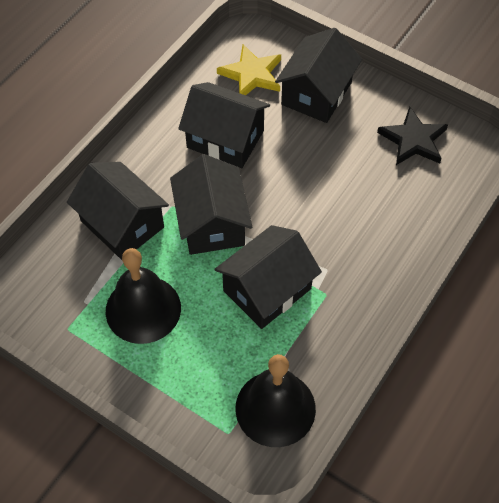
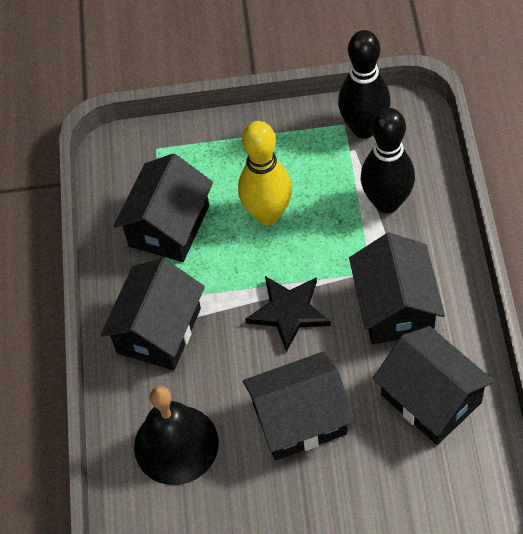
black bell: 2 -> 1
black bowling pin: 0 -> 2
yellow bowling pin: 0 -> 1
yellow star: 1 -> 0

